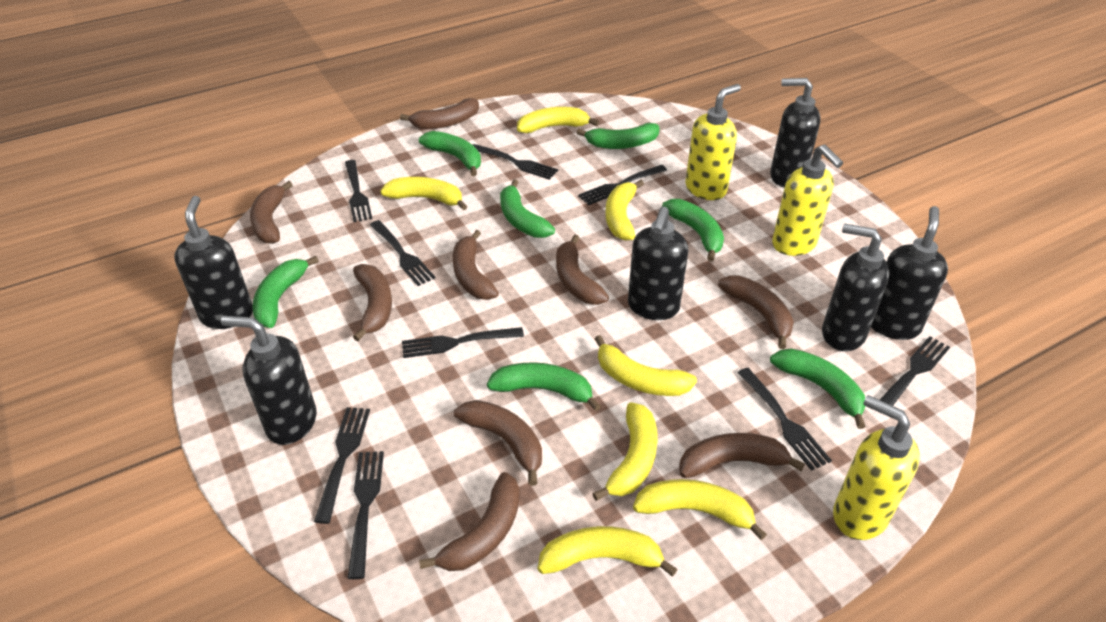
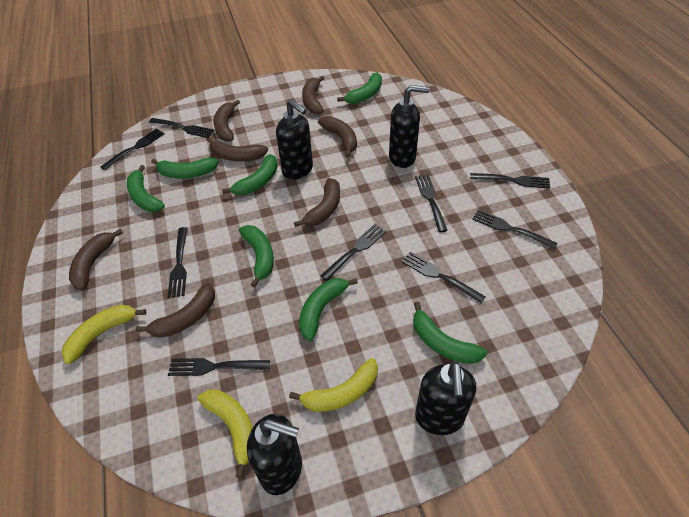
black soap dispenser: 6 -> 4
brown banana: 9 -> 7
yellow banana: 7 -> 3
yellow soap dispenser: 3 -> 0

